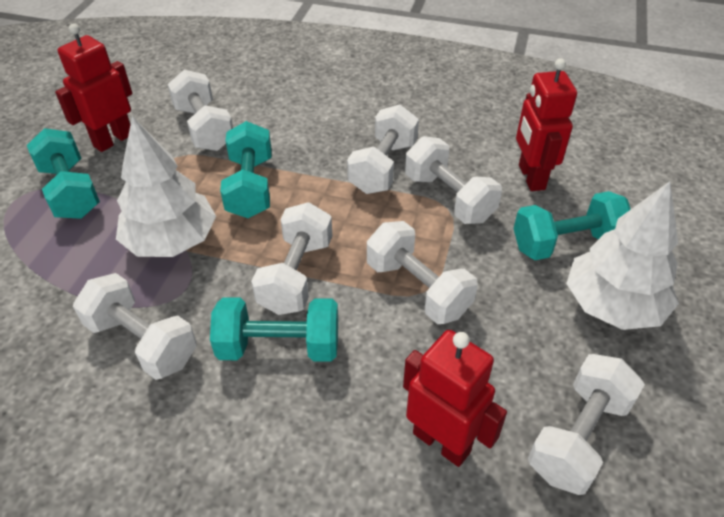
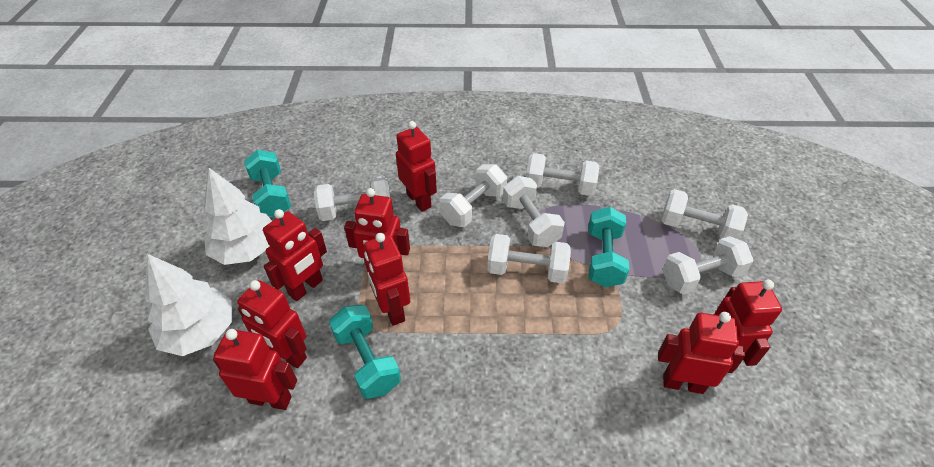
red robot: 3 -> 8
turquoise dumbbell: 4 -> 3

